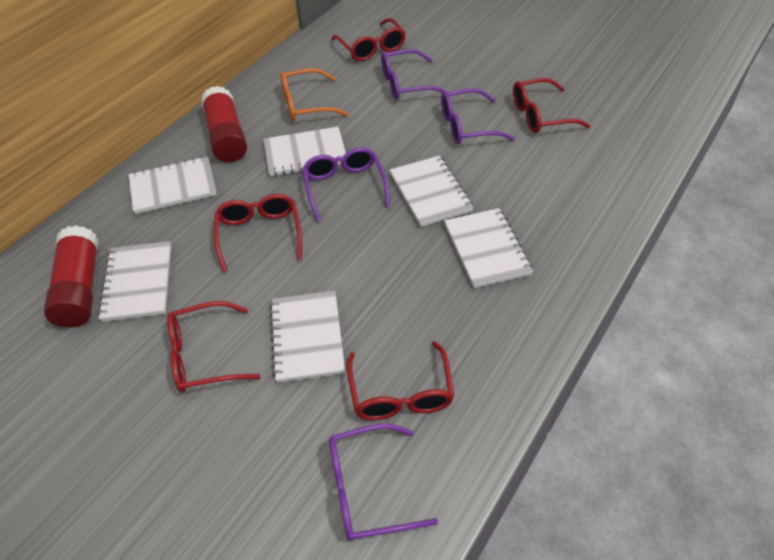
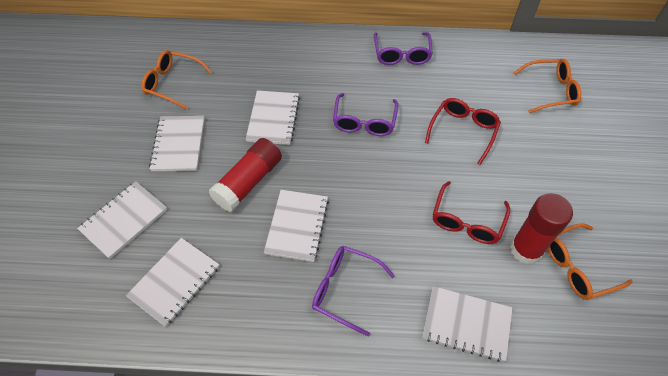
orange glasses: 1 -> 3
purple glasses: 4 -> 3
red glasses: 5 -> 2

